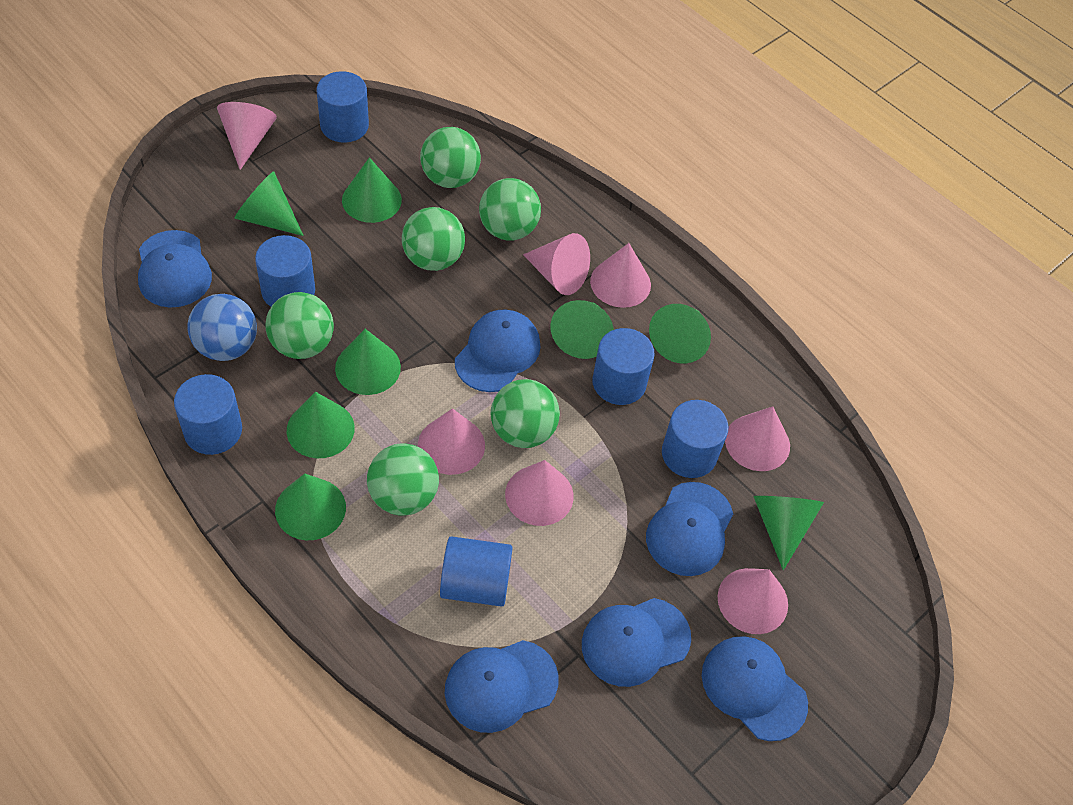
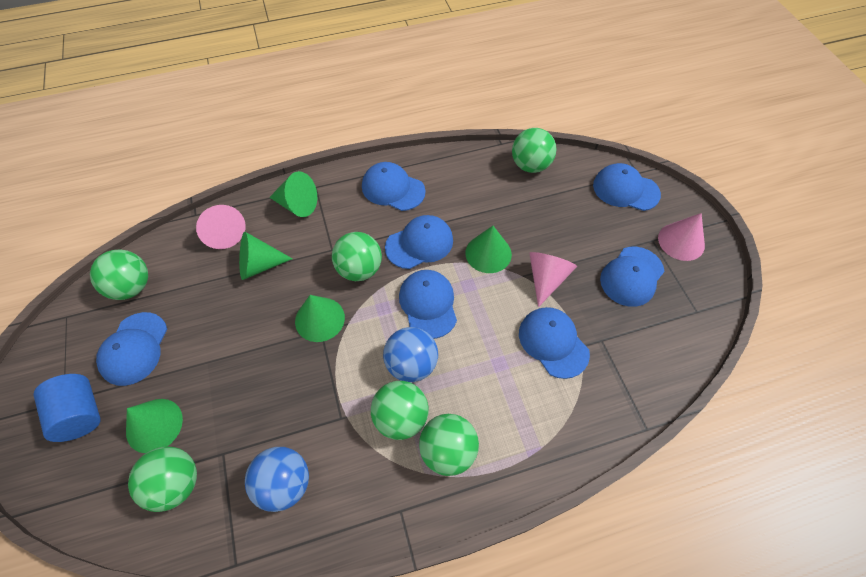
blue ball: 1 -> 2
blue cap: 6 -> 7
blue cylinder: 6 -> 1
green cone: 8 -> 5
pink cone: 7 -> 3

